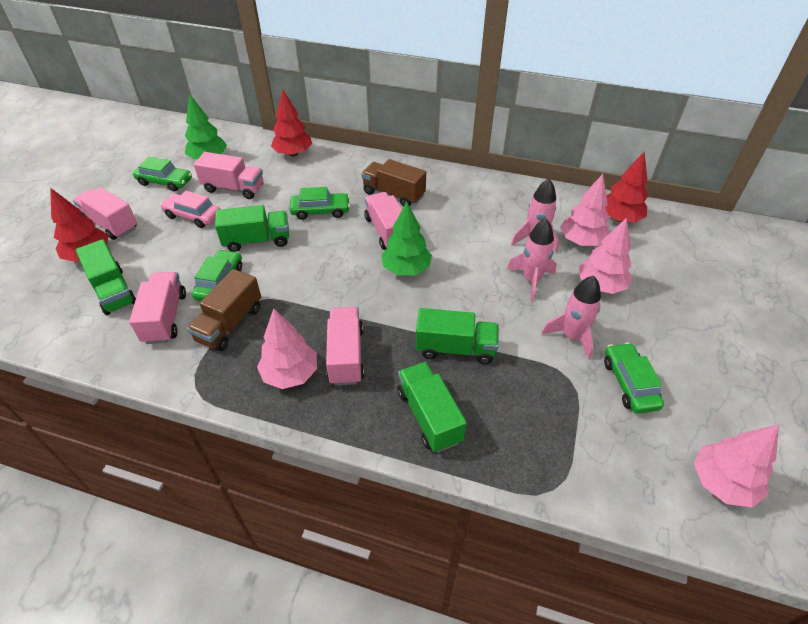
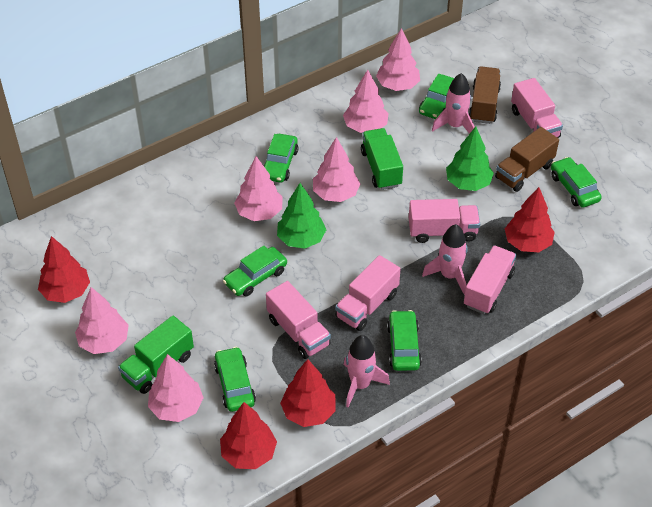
green car: 4 -> 6
green truck: 4 -> 2
pink car: 1 -> 0
pink tree: 4 -> 6
red tree: 3 -> 4

